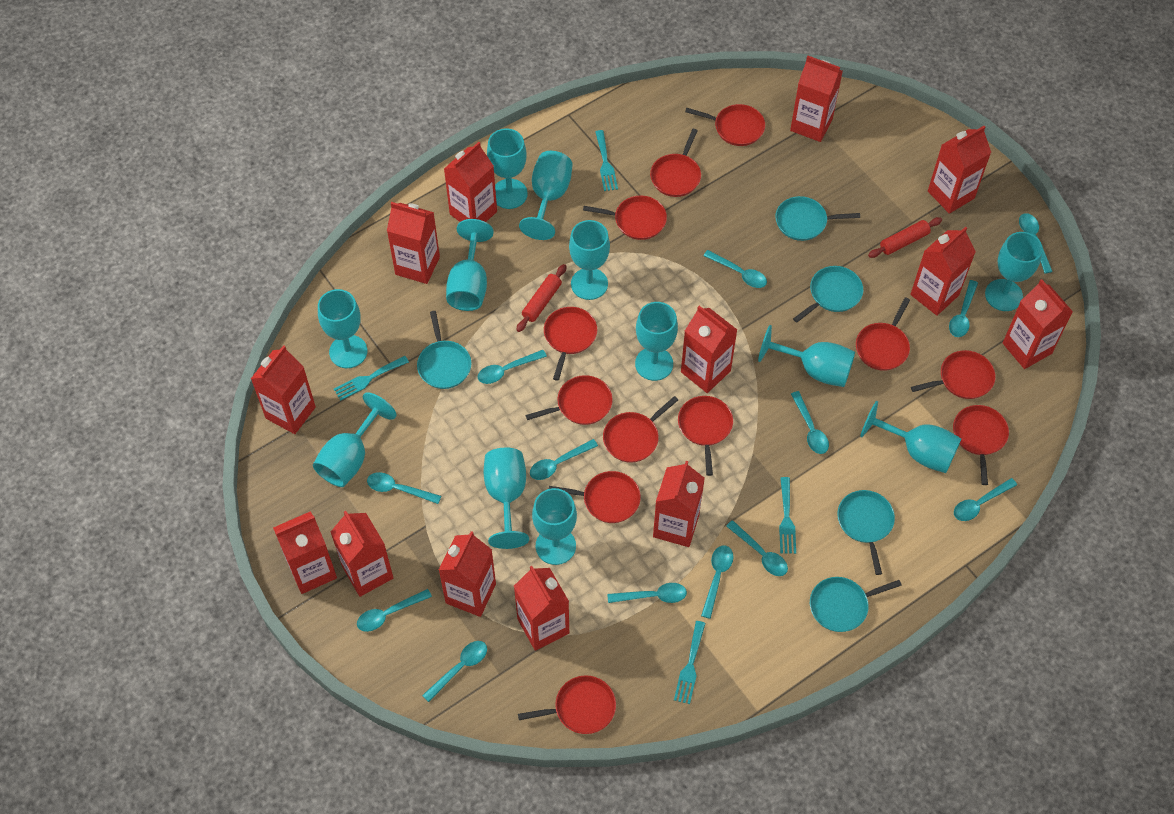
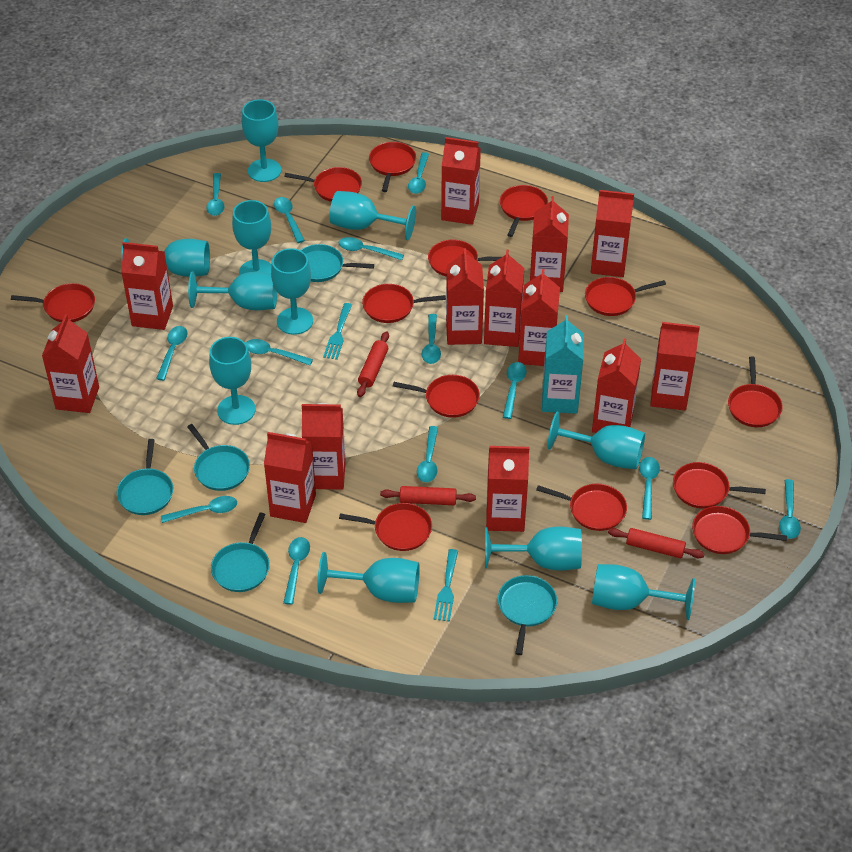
red pan: 12 -> 13
red rolling pin: 2 -> 3
turquoise carton: 0 -> 1
turquoise fork: 4 -> 2
turquoise goblet: 12 -> 11

